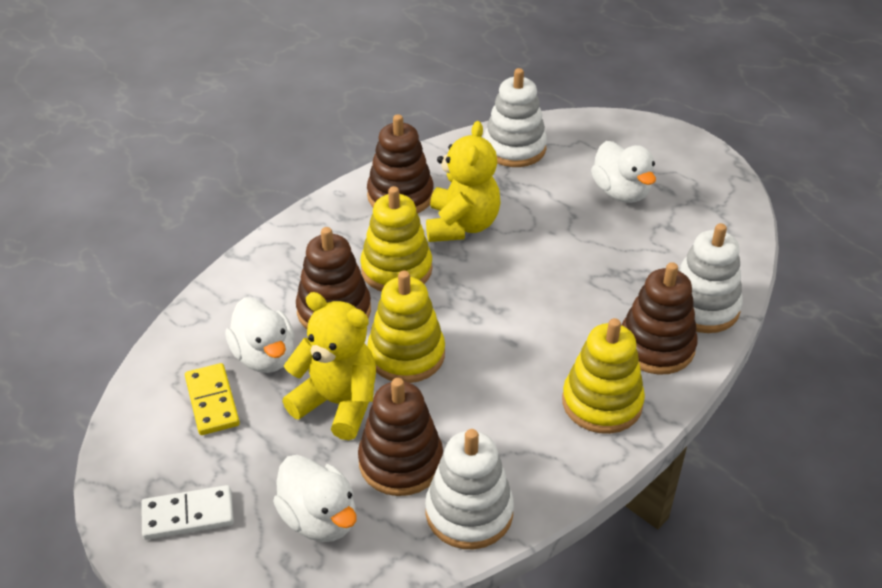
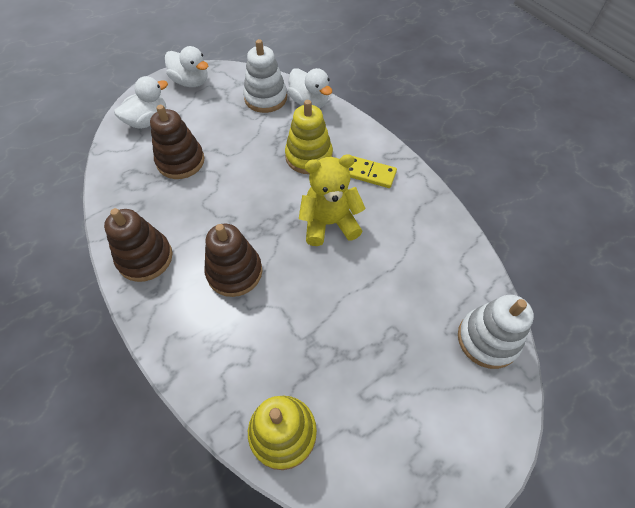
brown stacking toy: 4 -> 3
white domino: 1 -> 0
white stacking toy: 3 -> 2
yellow stacking toy: 3 -> 2
yellow teddy bear: 2 -> 1

